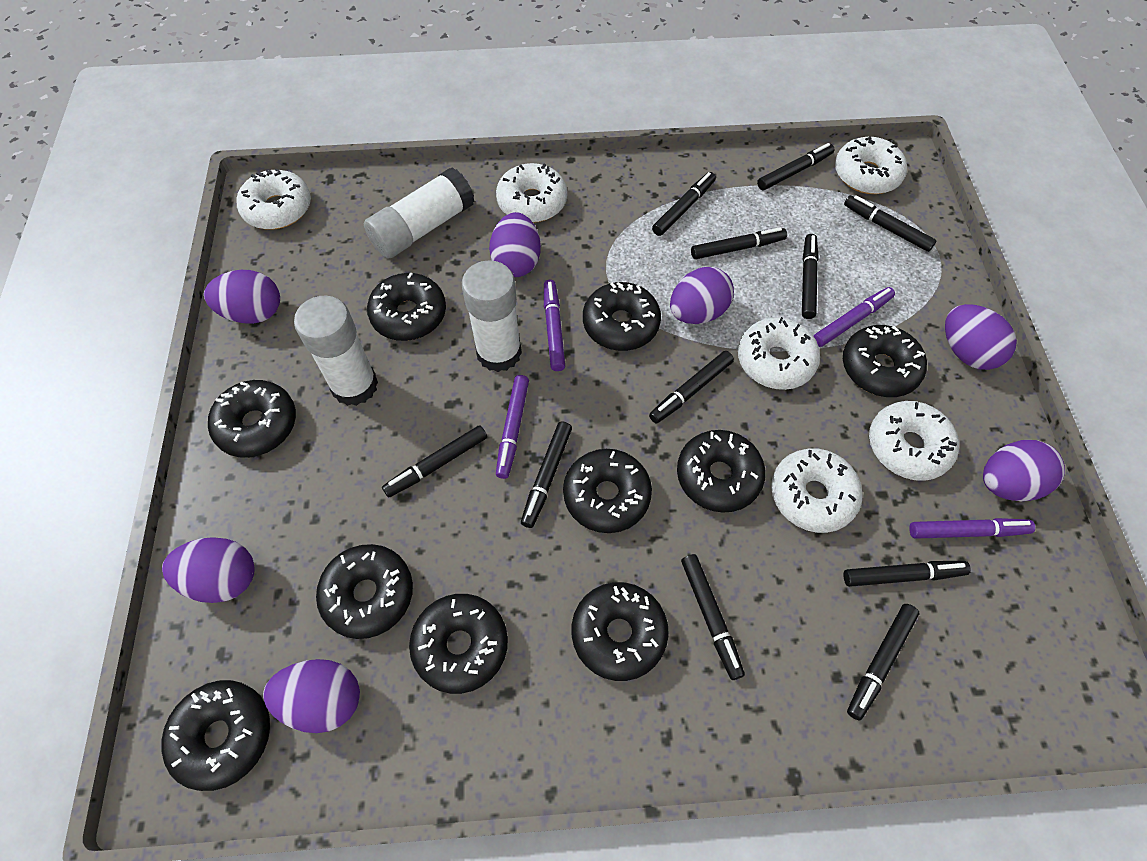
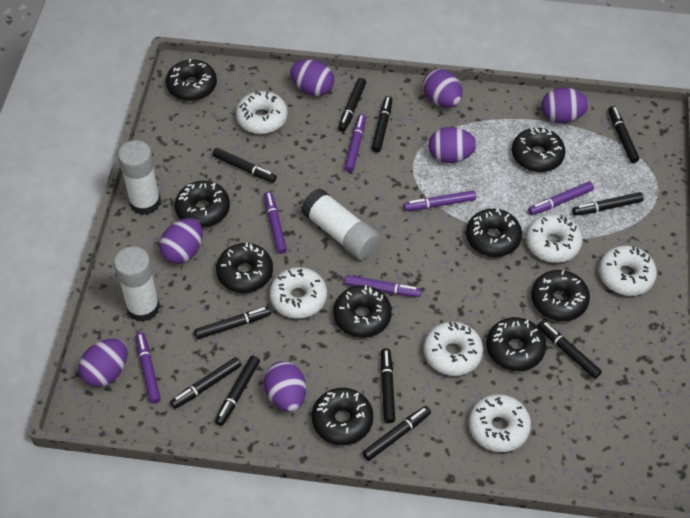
black donut: 10 -> 9
purple marker: 4 -> 6

